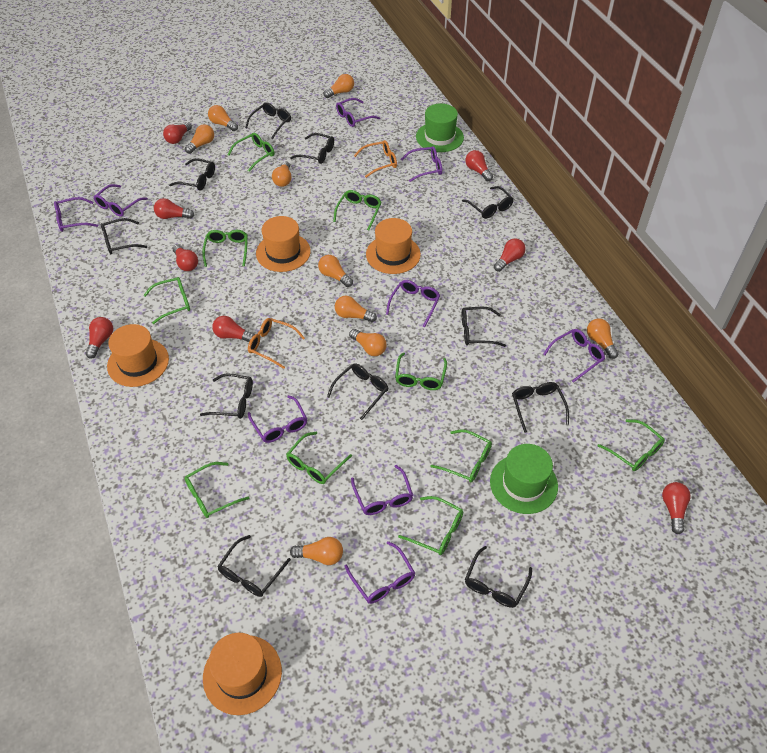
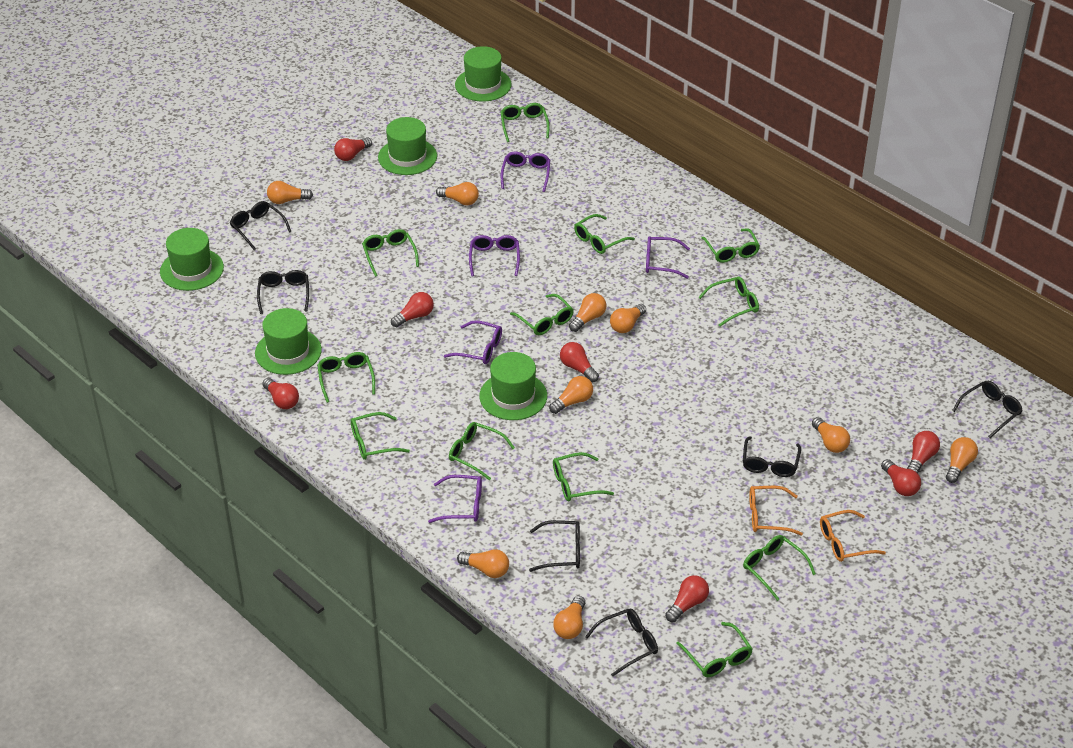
black glasses: 11 -> 6
green glasses: 10 -> 12
green hat: 2 -> 5
orange hat: 4 -> 0
purple glasses: 9 -> 5
red light bulb: 8 -> 7

